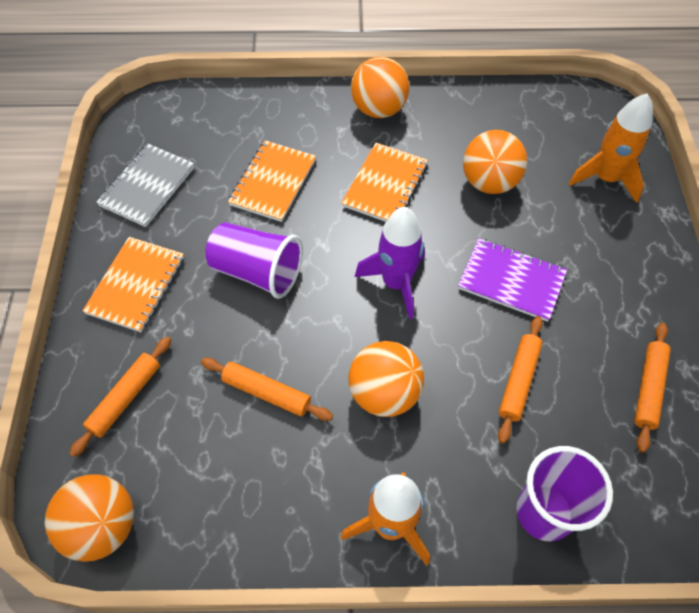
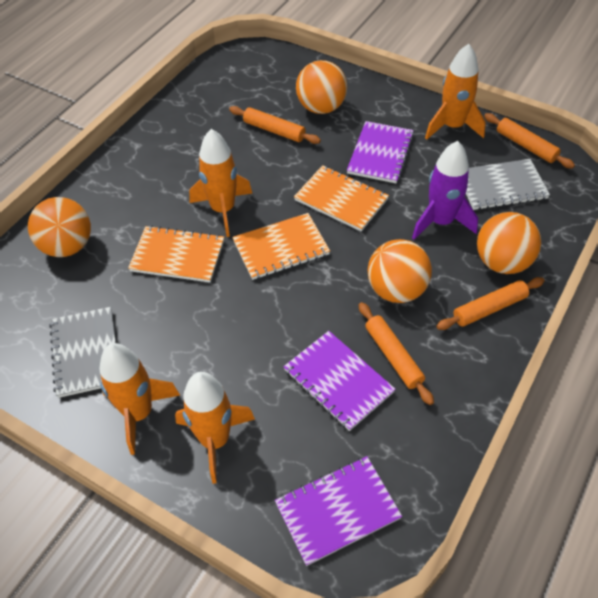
grey notebook: 1 -> 2
orange rocket: 2 -> 4
purple cup: 2 -> 0
purple notebook: 1 -> 3

